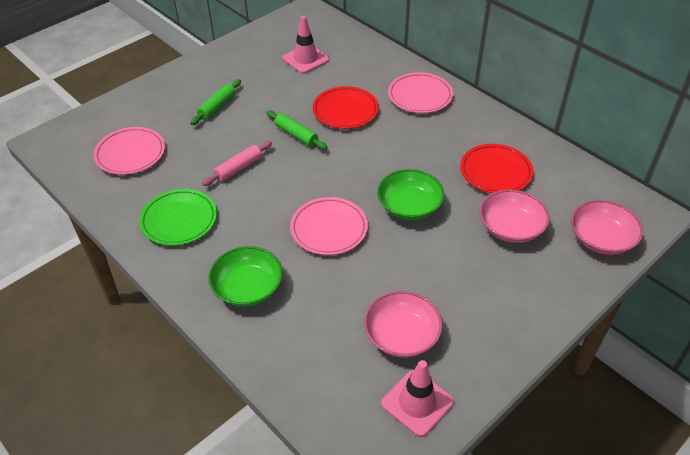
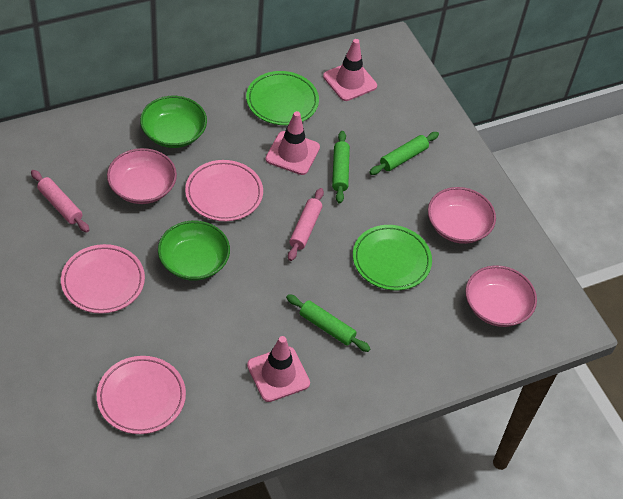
green plate: 1 -> 2
green rolling pin: 2 -> 3
pink rolling pin: 1 -> 2
pink traffic cone: 2 -> 3
red plate: 2 -> 0

